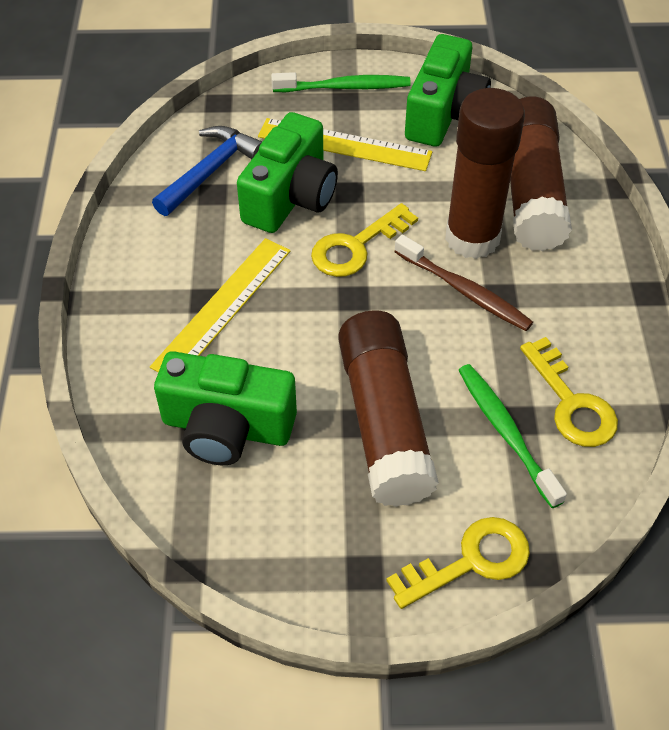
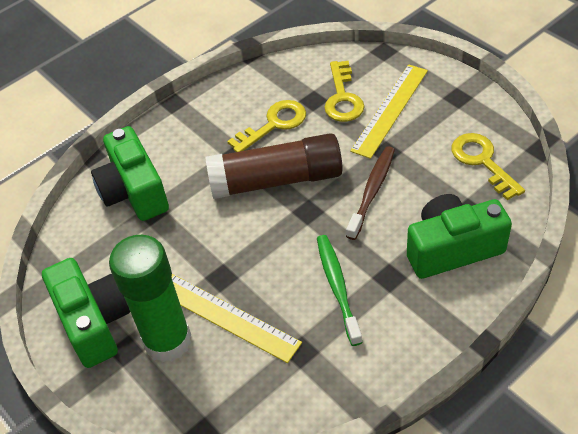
blue hammer: 1 -> 0
brown glue stick: 3 -> 1
green glue stick: 0 -> 1
green toothbrush: 2 -> 1

